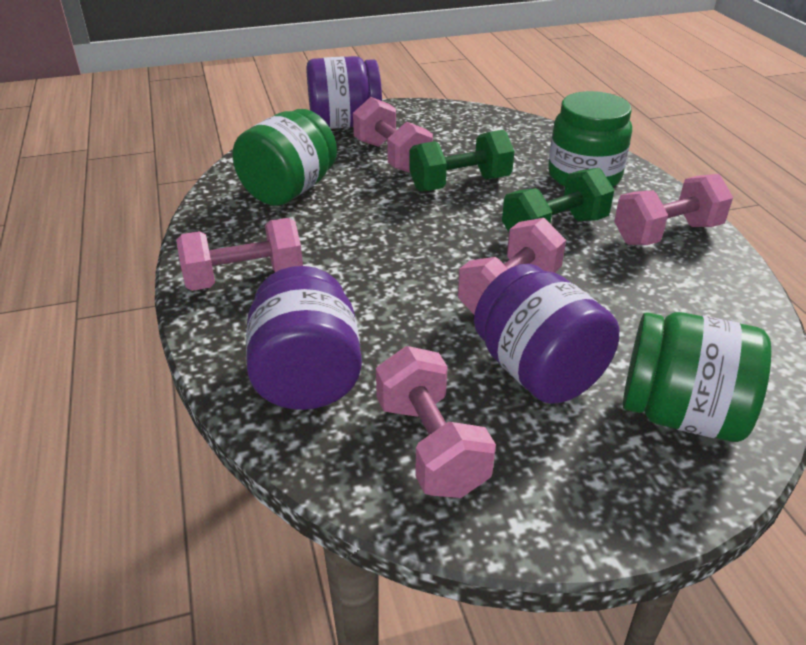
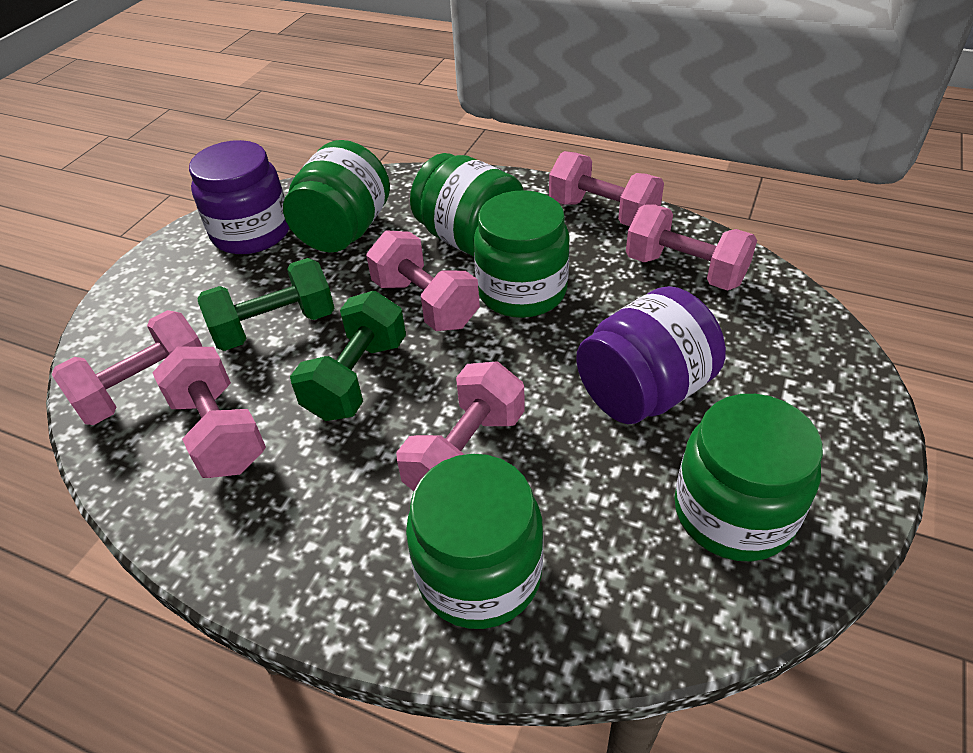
green jar: 3 -> 5
pink dumbbell: 5 -> 6
purple jar: 3 -> 2

